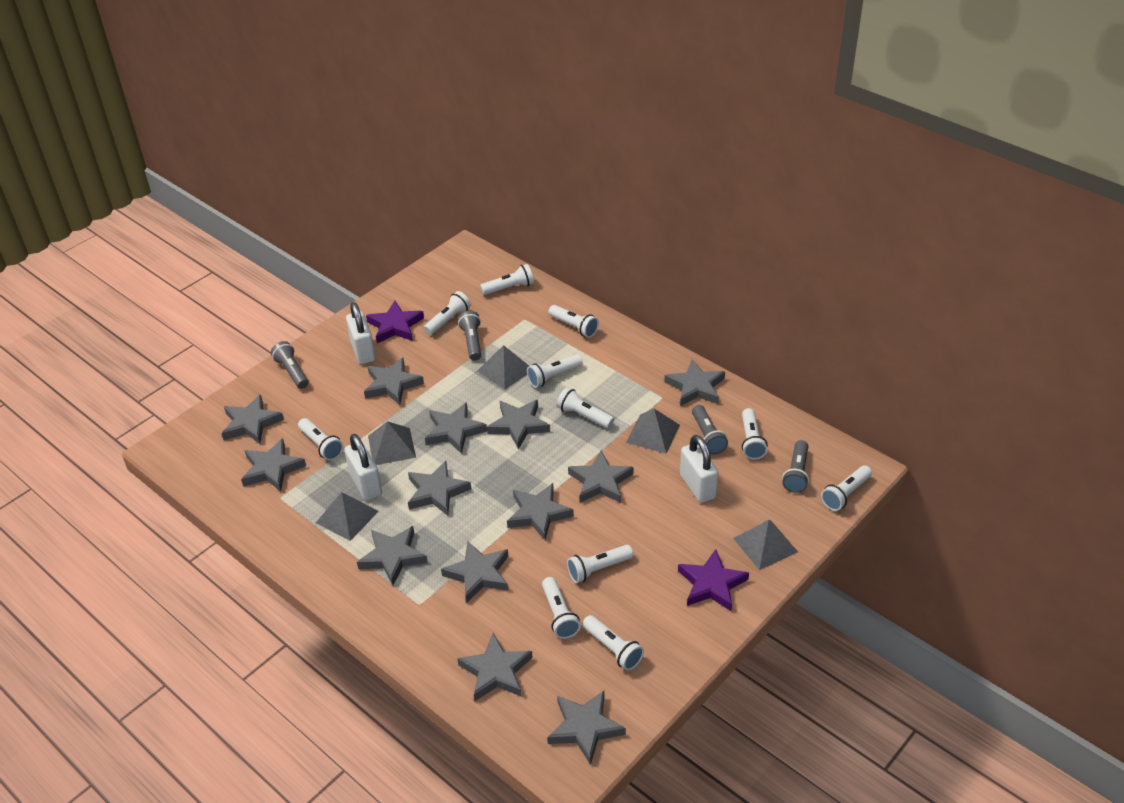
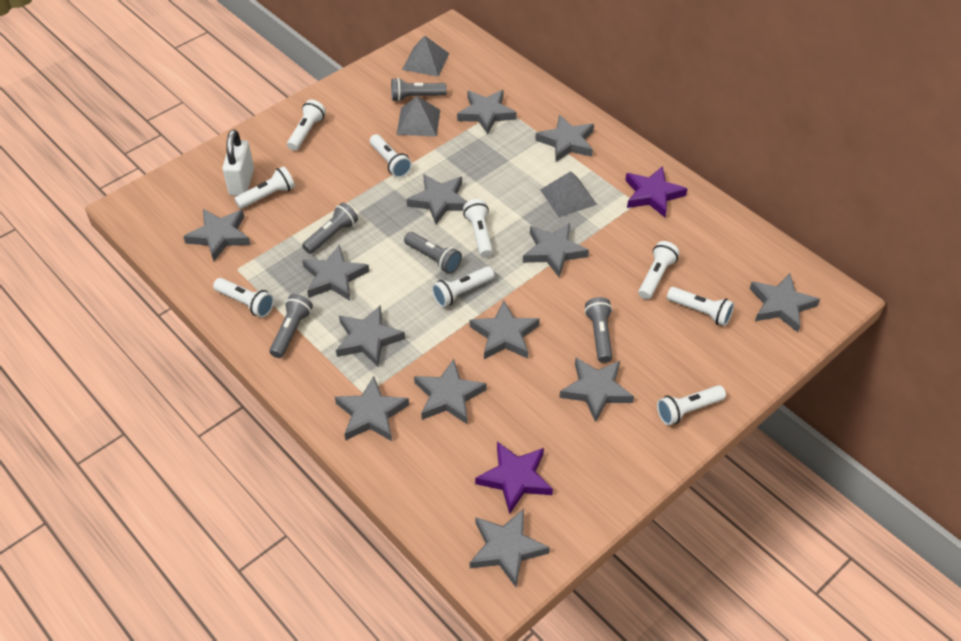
grey flashlight: 4 -> 5
grey pyramid: 5 -> 3
white flashlight: 11 -> 9
white padlock: 3 -> 1

